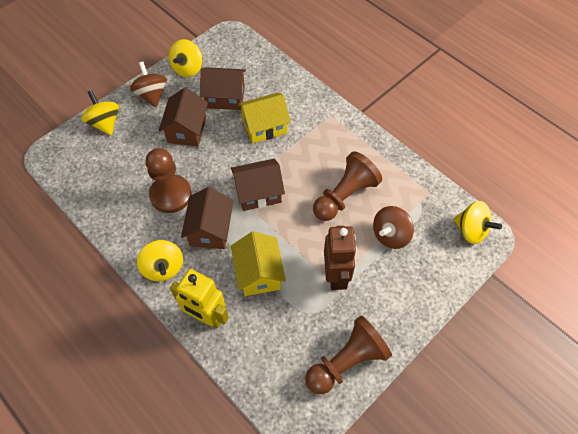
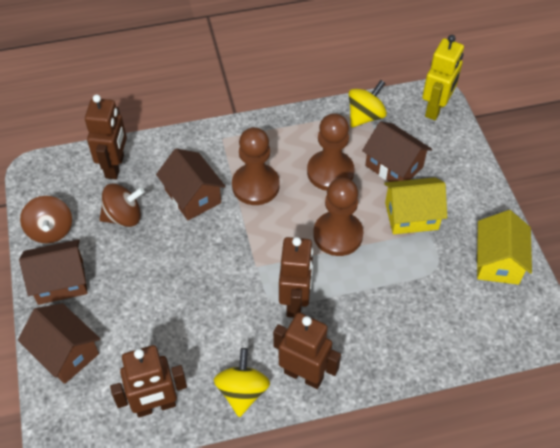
brown robot: 1 -> 4
yellow spinning top: 4 -> 2

